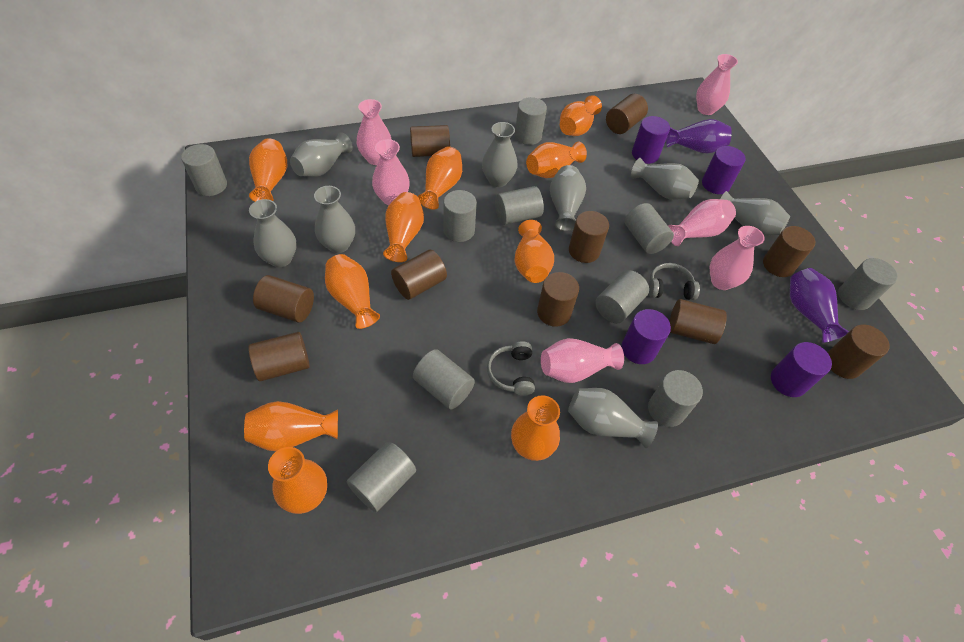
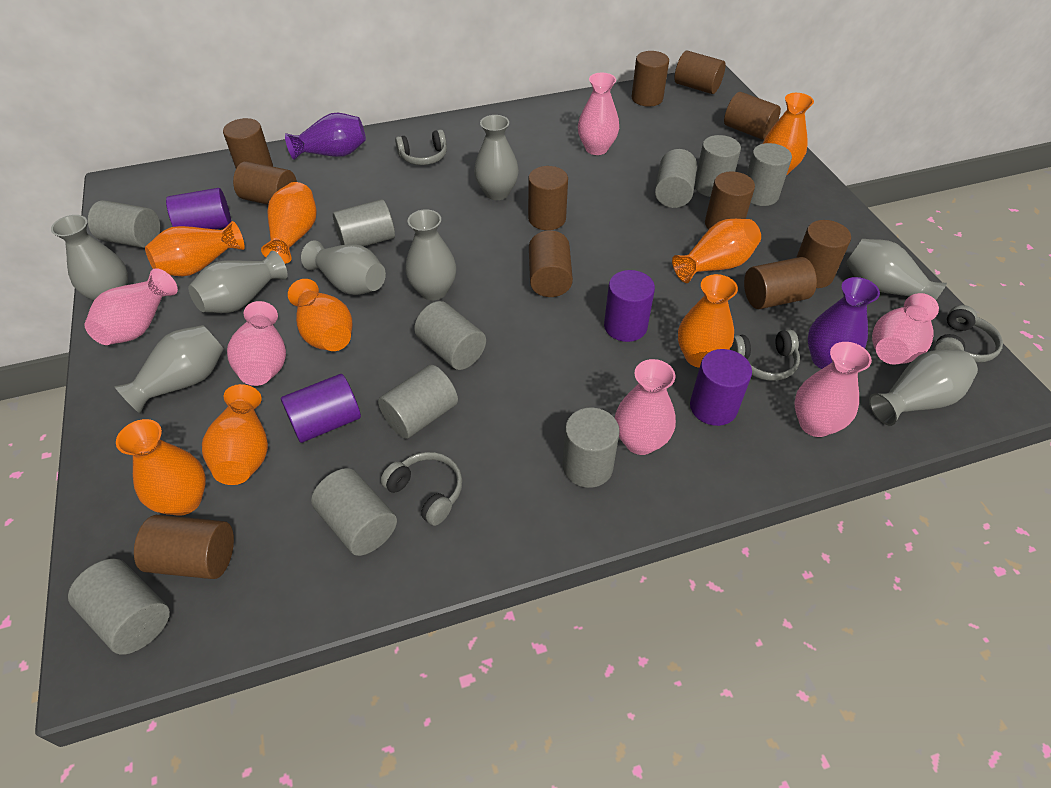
brown cylinder: 10 -> 11
grey headphones: 2 -> 4
orange vase: 10 -> 8

